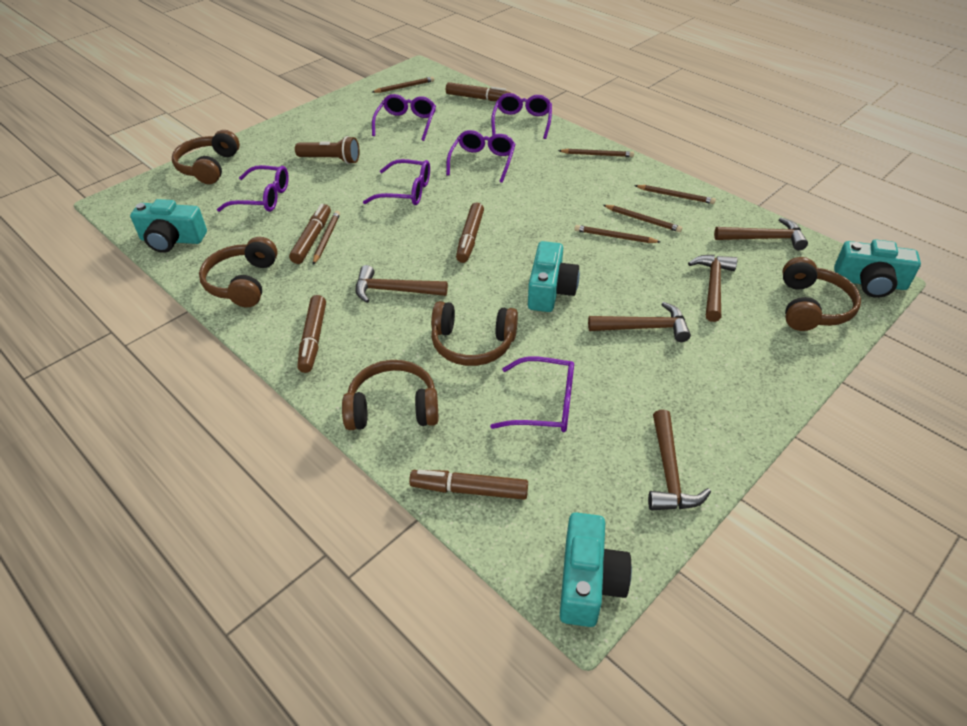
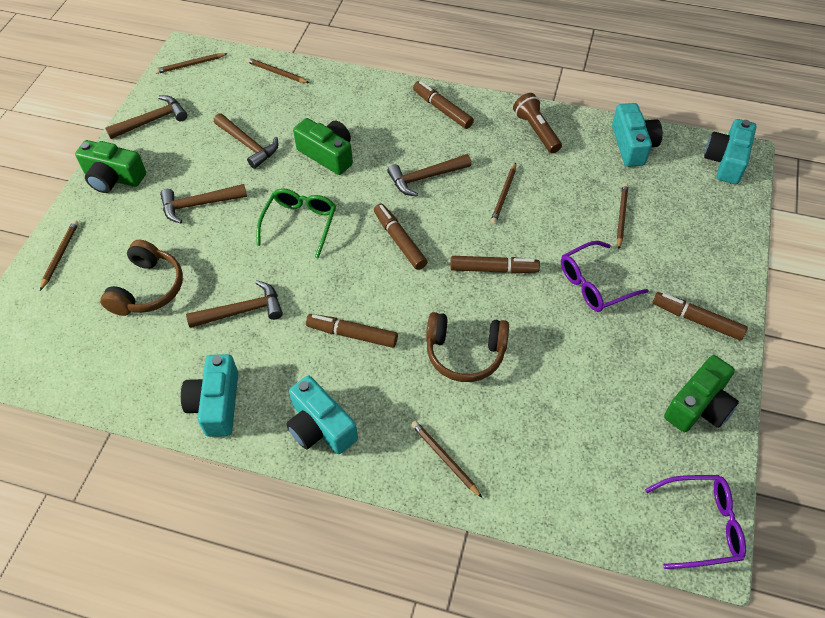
brown headphones: 5 -> 2
green camera: 0 -> 3
green glasses: 0 -> 1
purple glasses: 6 -> 2

